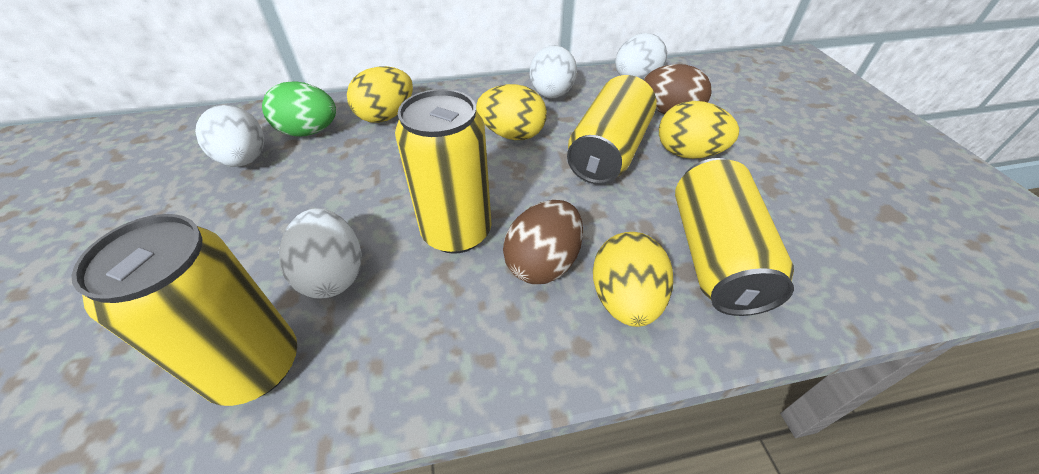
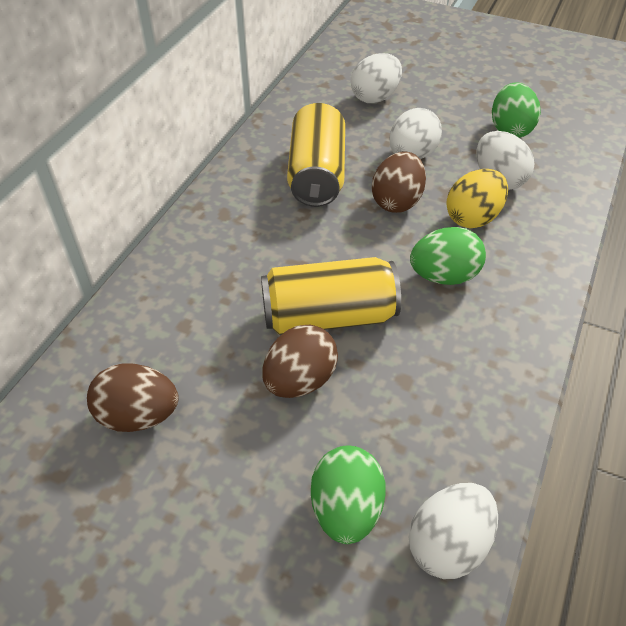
brown egg: 2 -> 3
green egg: 1 -> 3
yellow can: 4 -> 2
yellow egg: 4 -> 1

